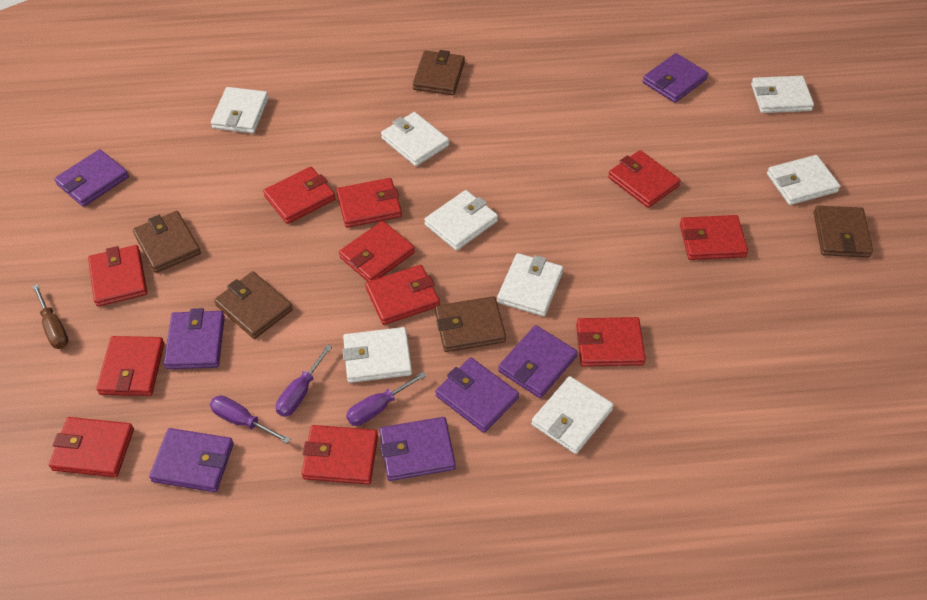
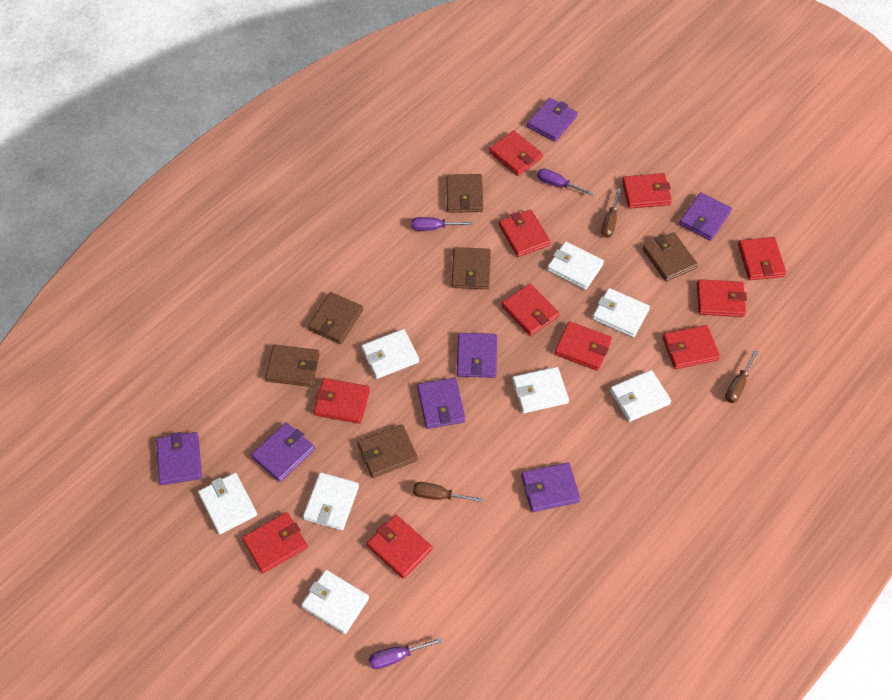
brown screwdriver: 1 -> 3
brown wallet: 5 -> 6

